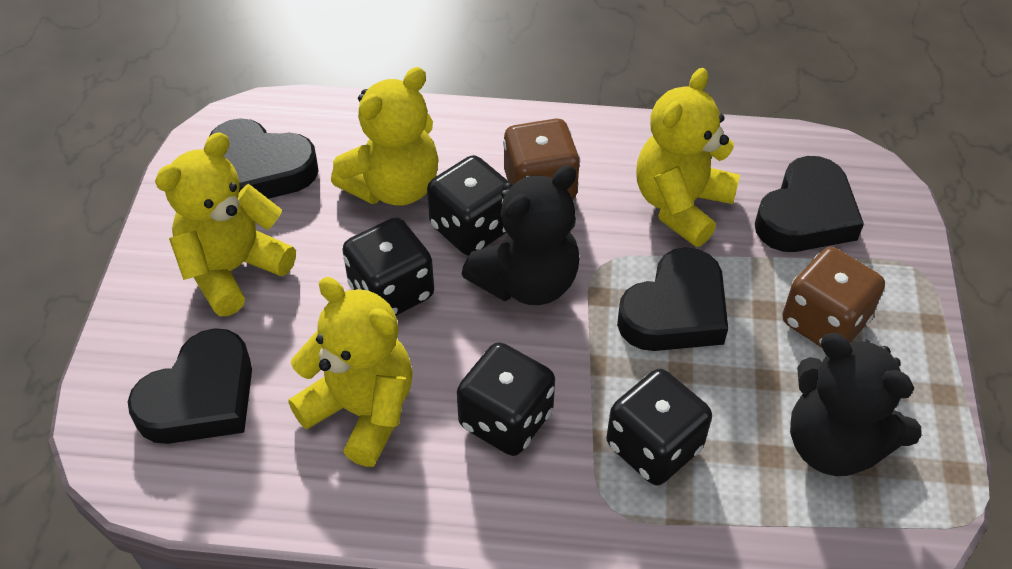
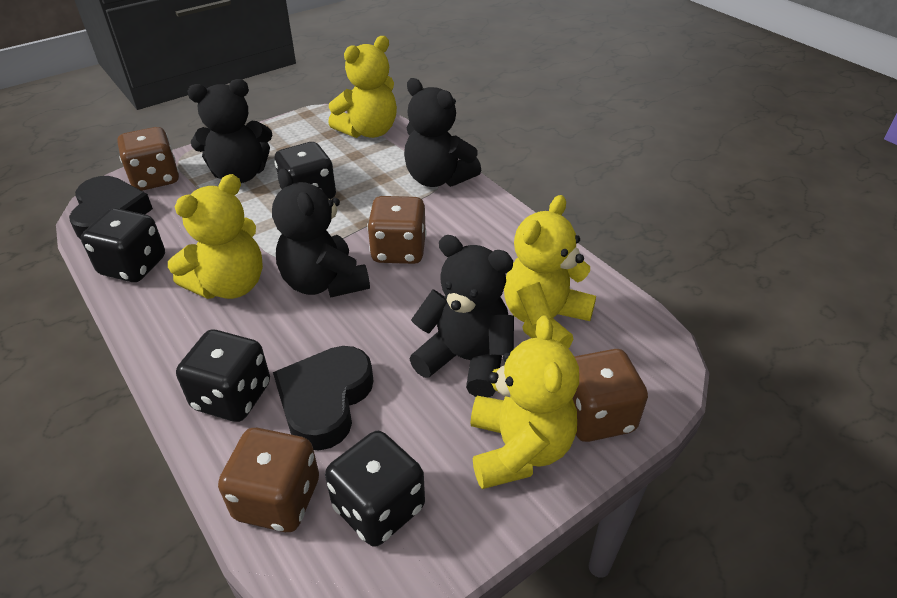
black heart: 4 -> 2
black teddy bear: 2 -> 4
brown dice: 2 -> 4

